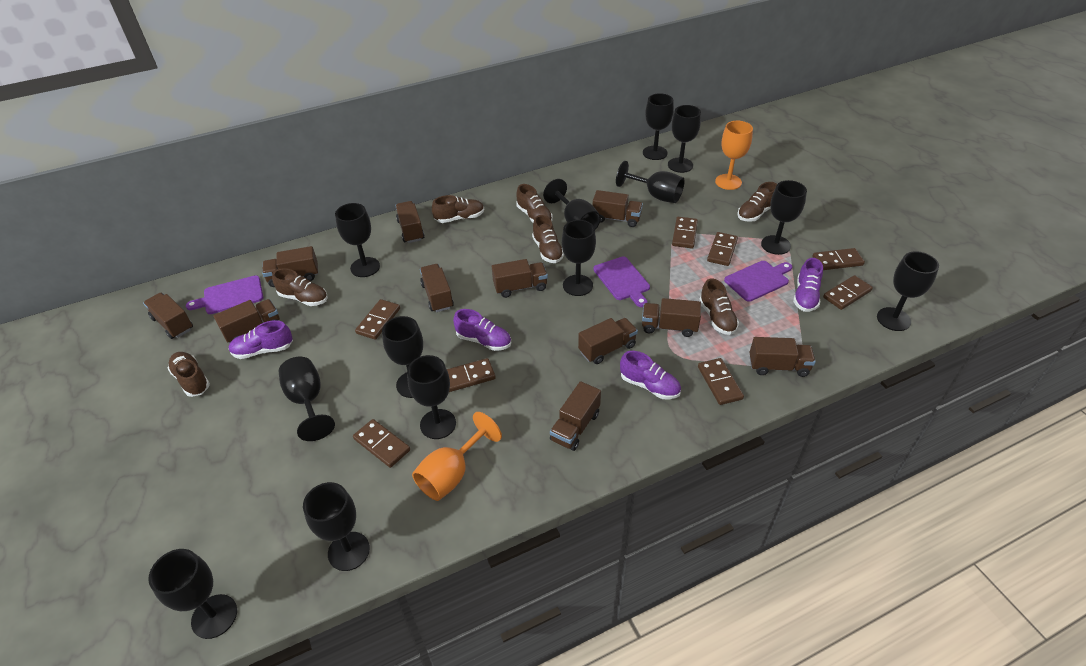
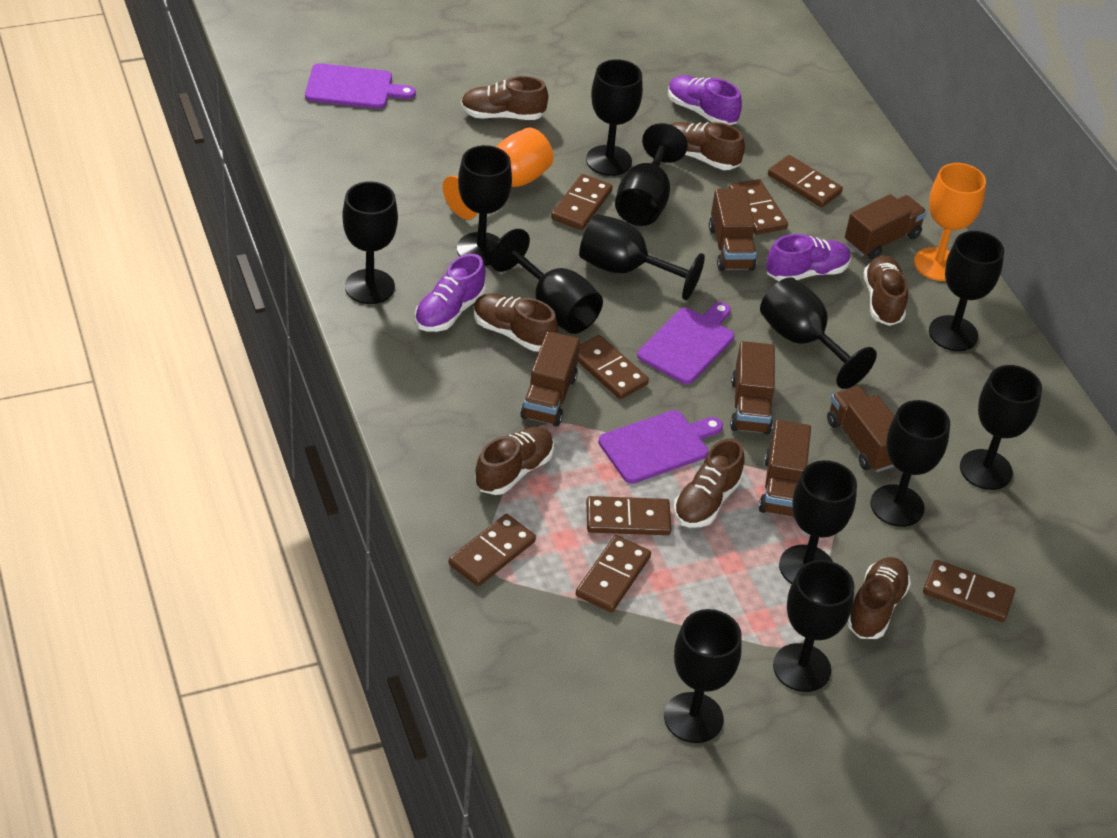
brown truck: 11 -> 6
purple shoe: 4 -> 3

